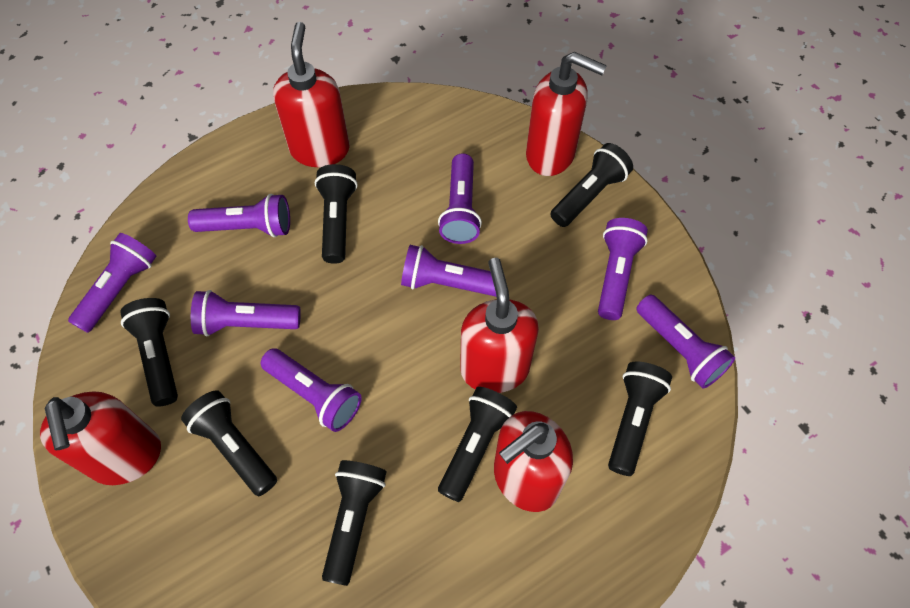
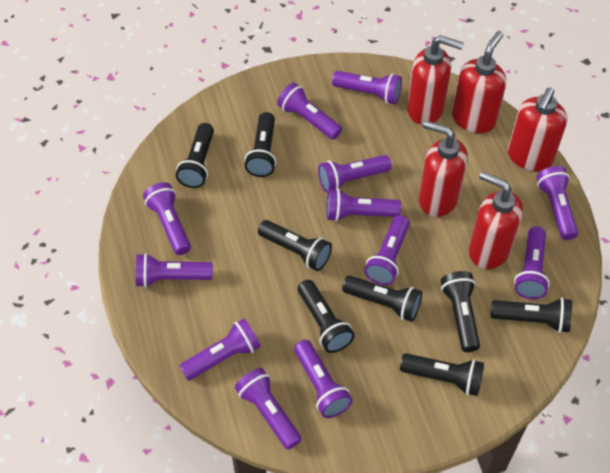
black flashlight: 7 -> 8
purple flashlight: 8 -> 12

